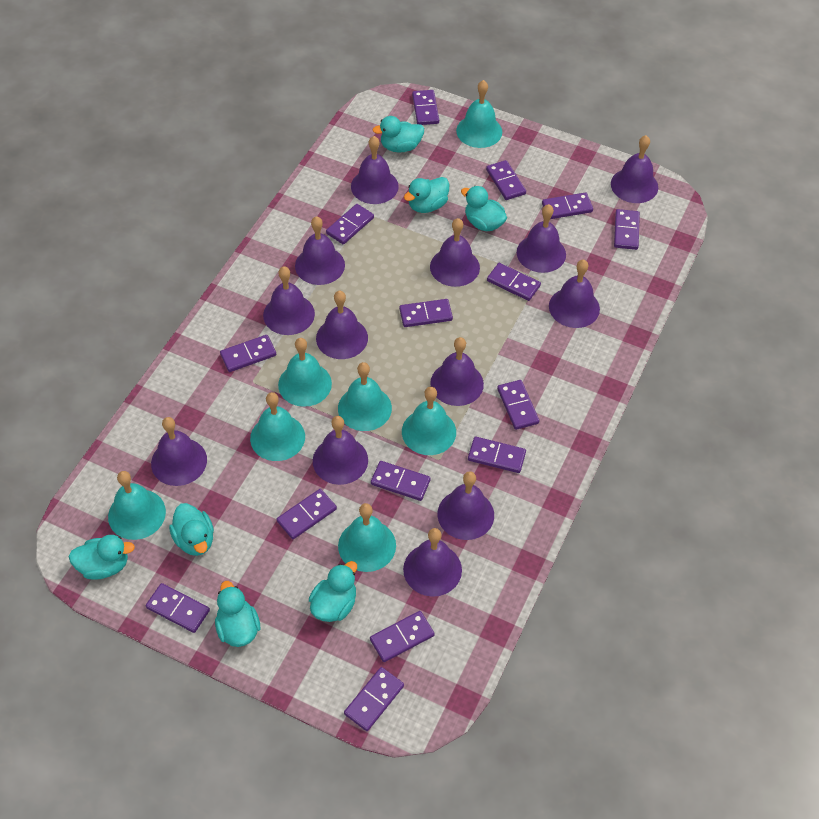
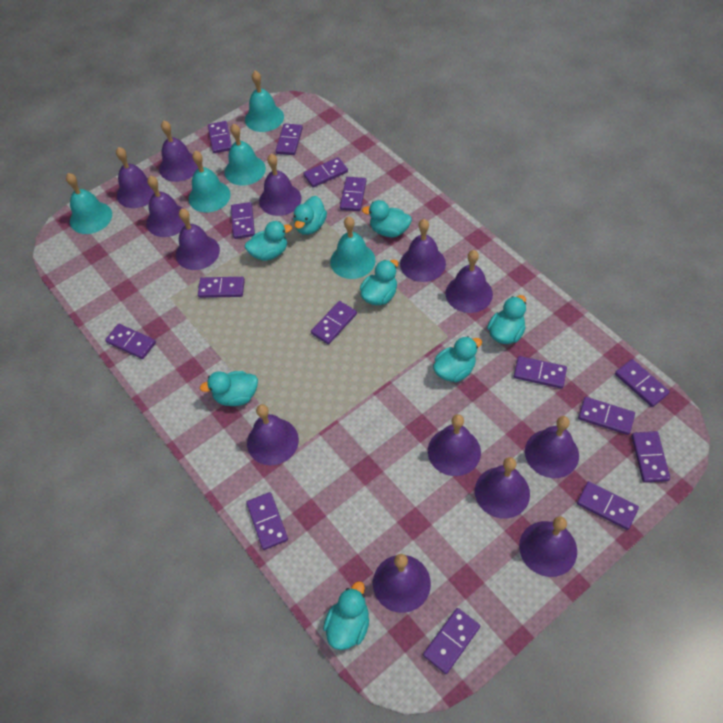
turquoise bell: 7 -> 5
turquoise duck: 7 -> 8

